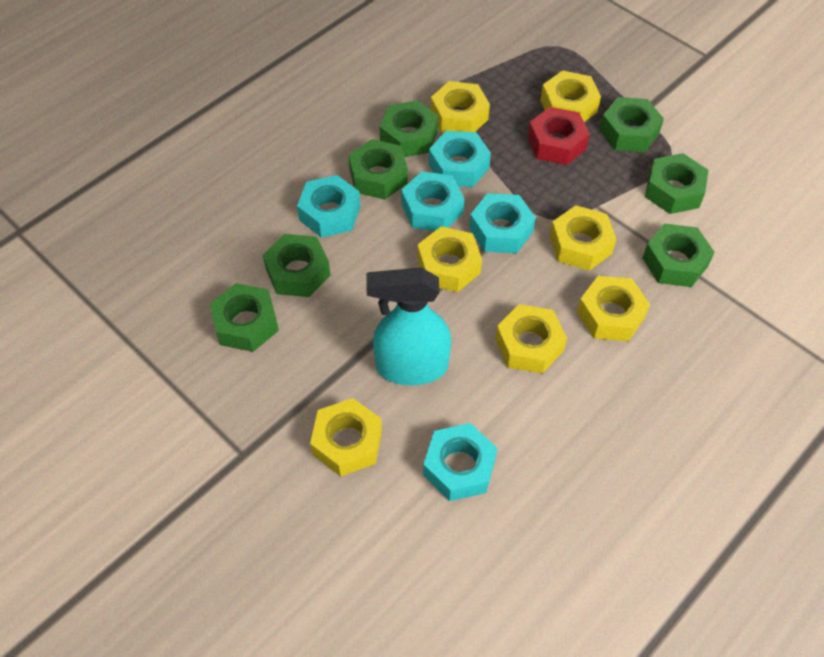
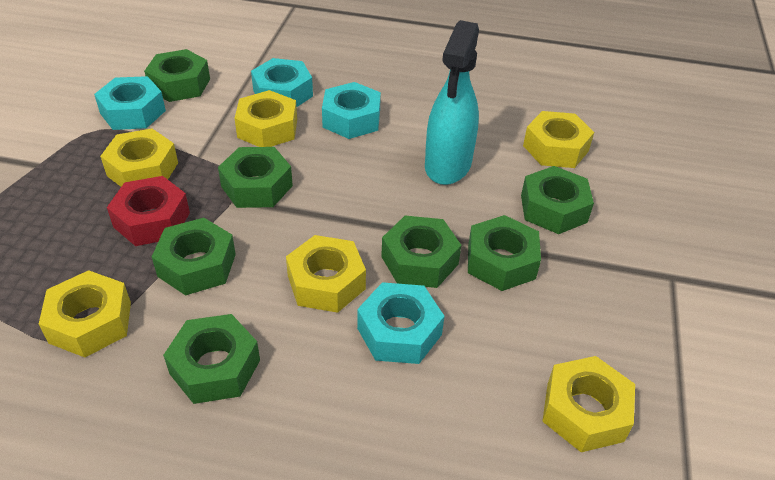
turquoise nut: 5 -> 4
yellow nut: 7 -> 6

